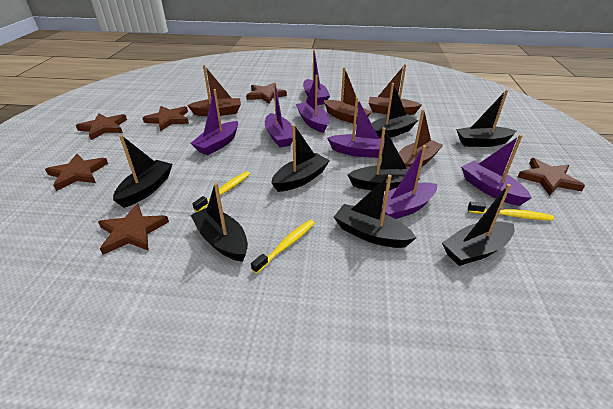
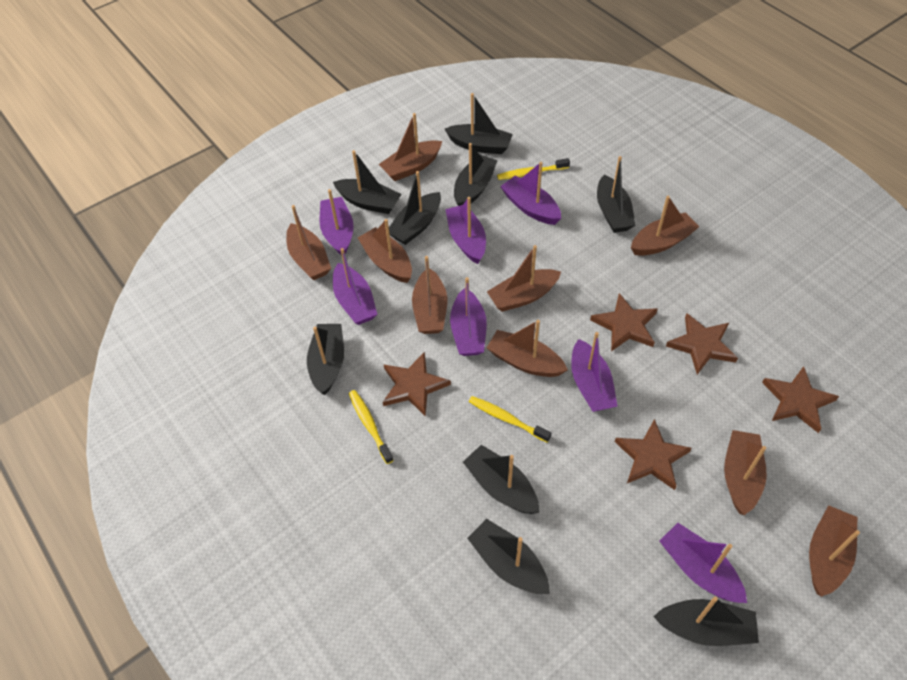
black boat: 8 -> 9
brown boat: 4 -> 9
brown star: 6 -> 5

